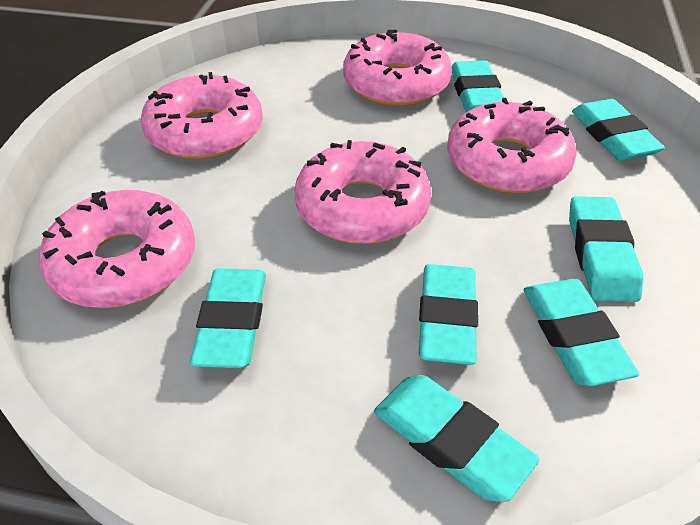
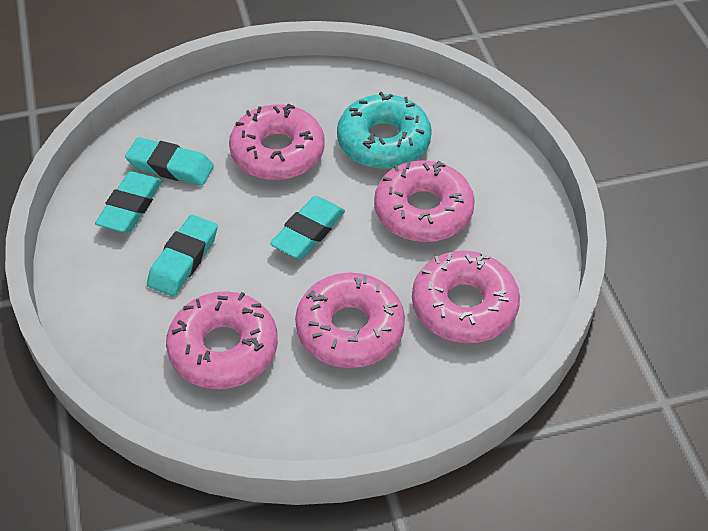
turquoise donut: 0 -> 1
turquoise eraser: 7 -> 4

